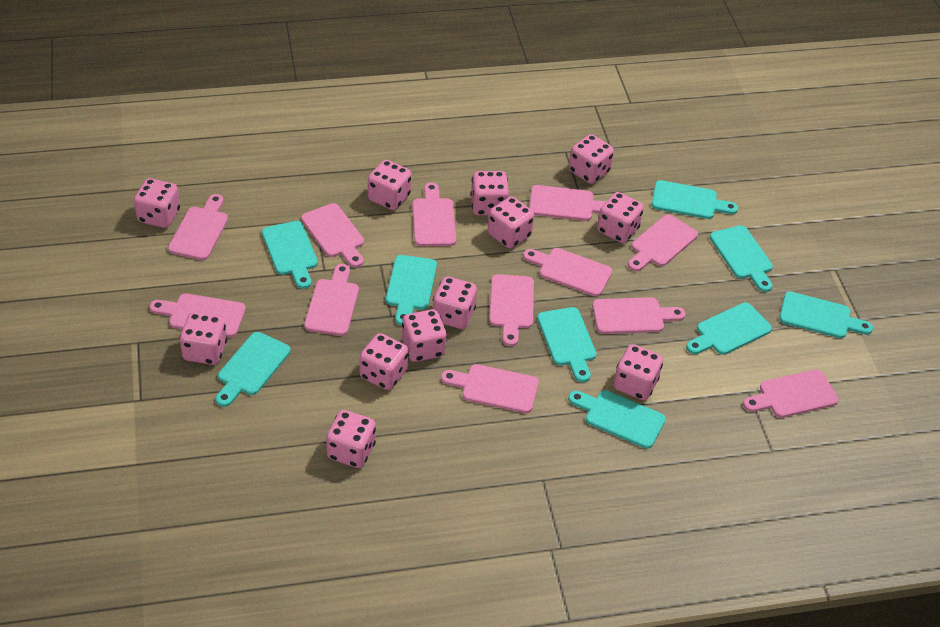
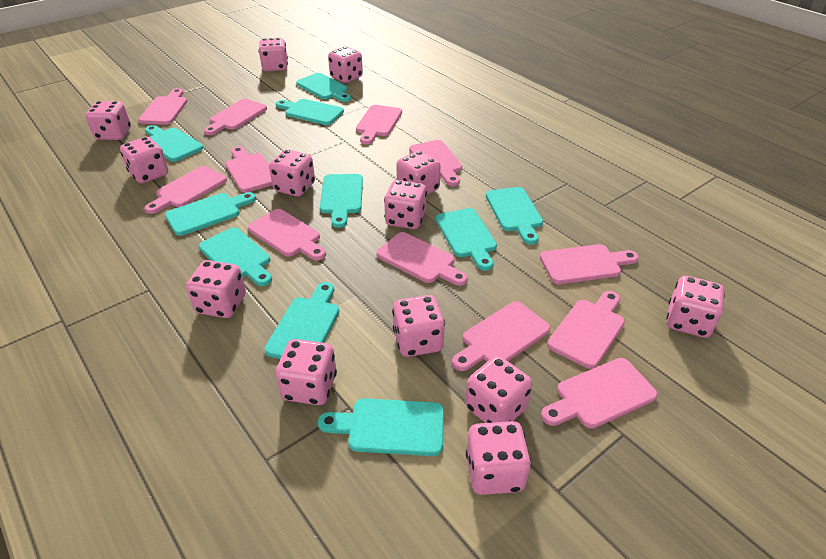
pink dice: 12 -> 13
turquoise cutting board: 9 -> 10

